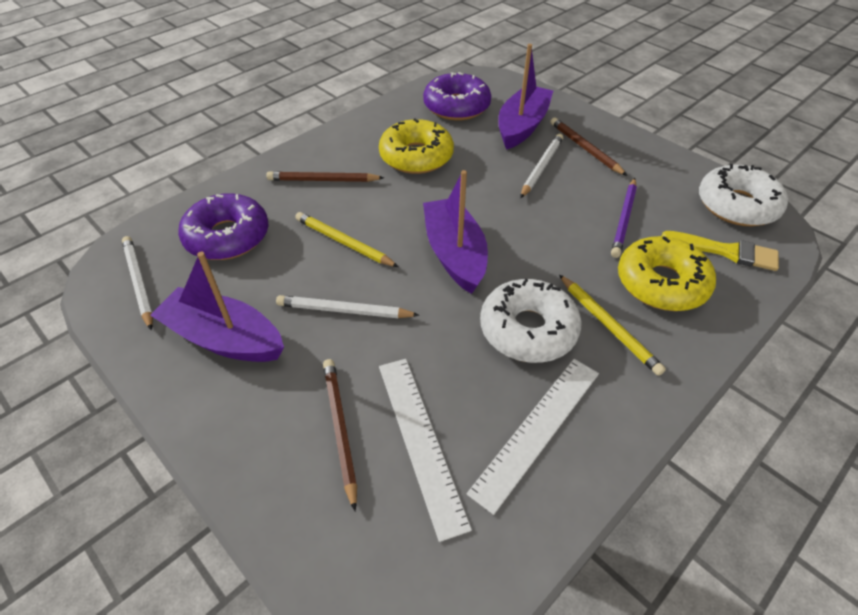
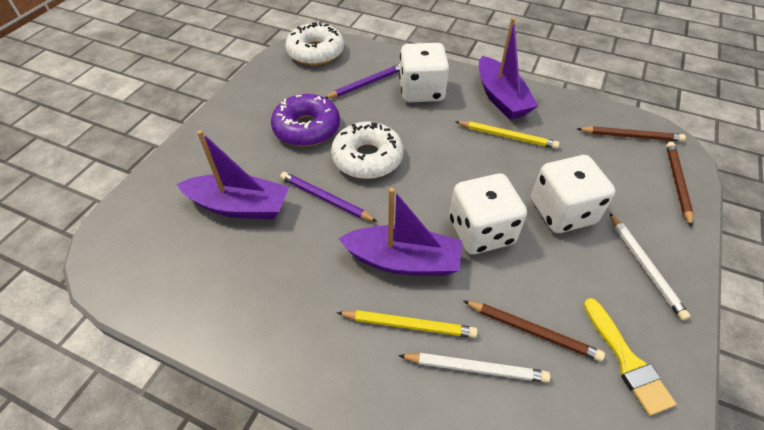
purple donut: 2 -> 1
purple pencil: 1 -> 2
white dice: 0 -> 3
white pencil: 3 -> 2
white ruler: 2 -> 0
yellow donut: 2 -> 0

